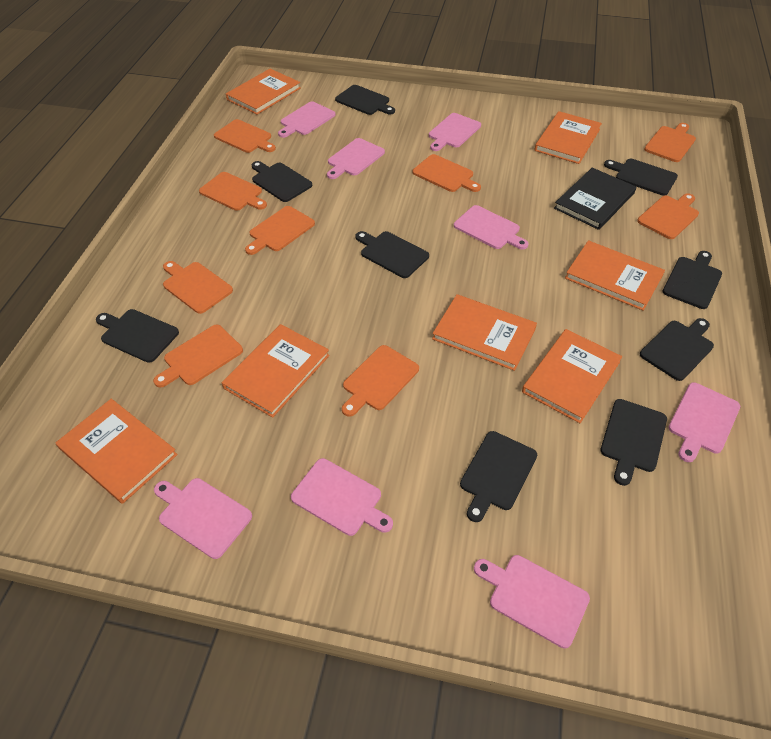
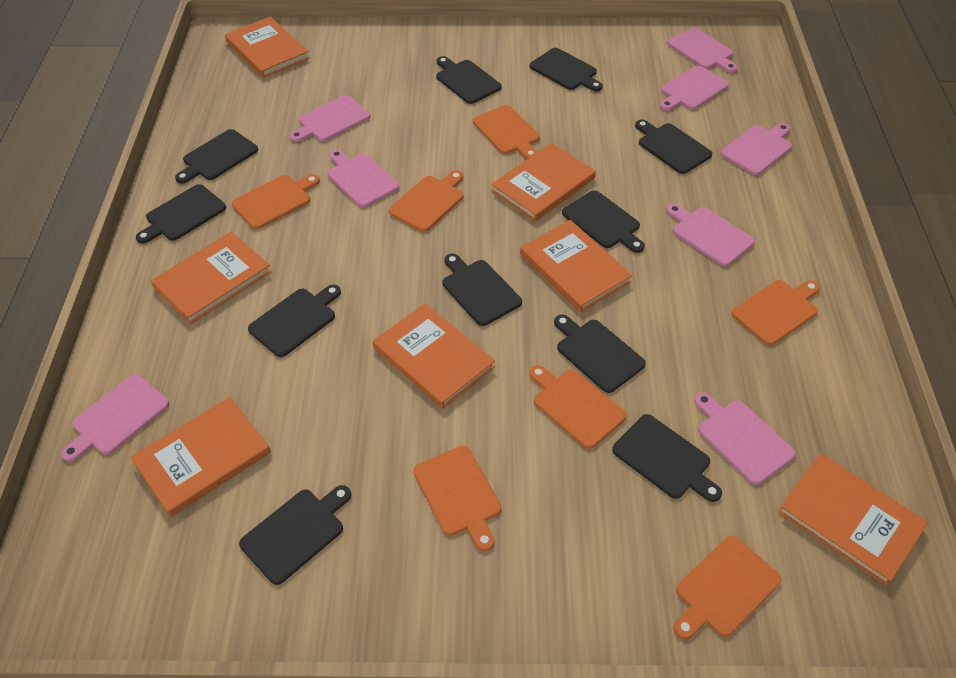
black book: 1 -> 0
black cutting board: 9 -> 11
orange cutting board: 9 -> 7

